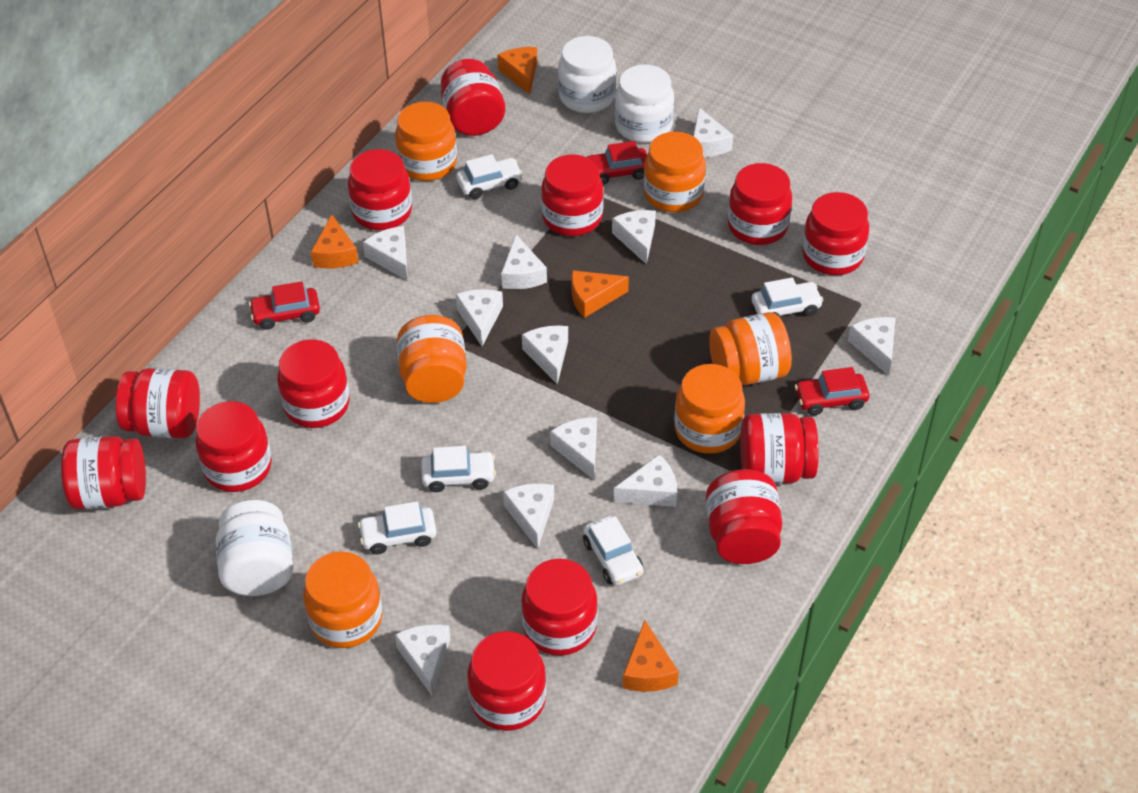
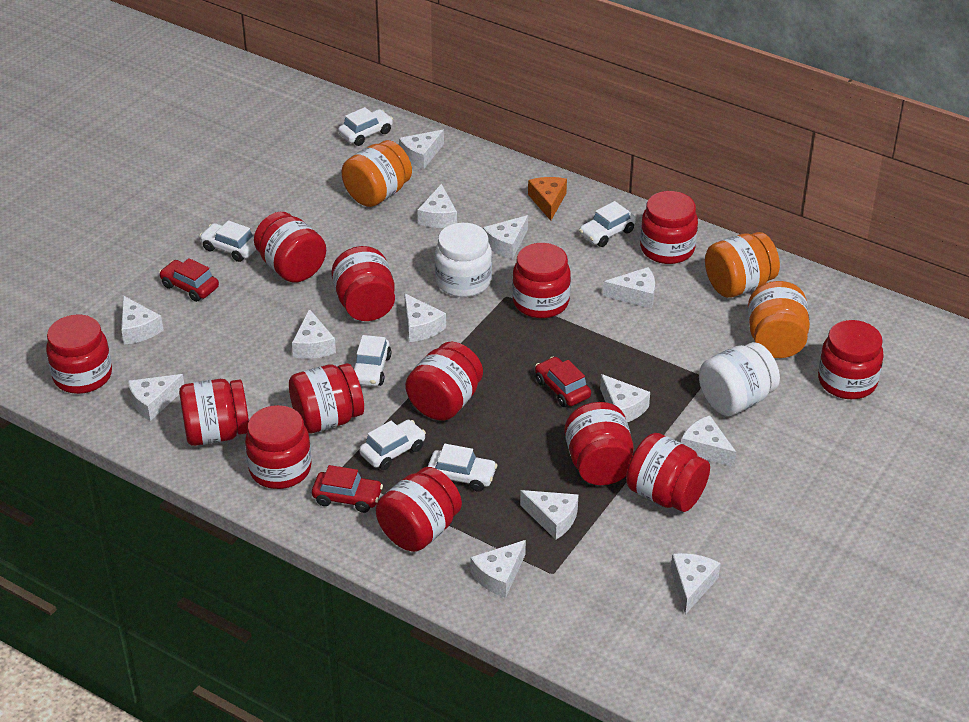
orange cheese: 4 -> 1
orange jar: 6 -> 3
white car: 5 -> 6
white cheese: 11 -> 13
white jar: 3 -> 2

